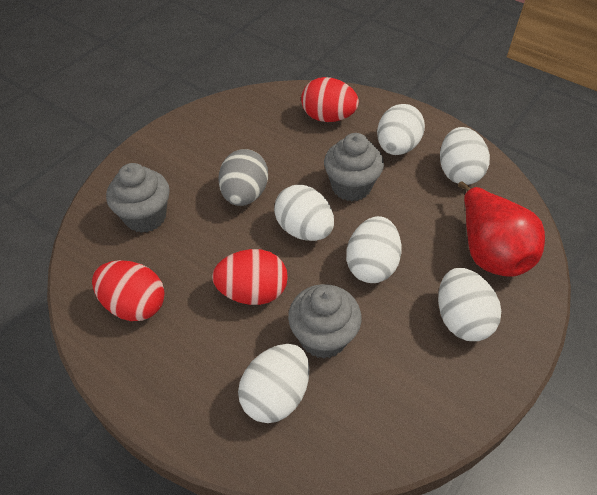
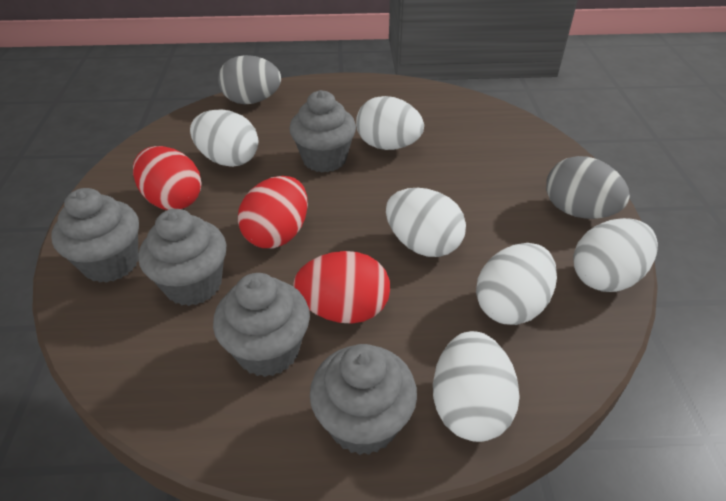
grey cupcake: 3 -> 5
grey egg: 1 -> 2
red pear: 1 -> 0

